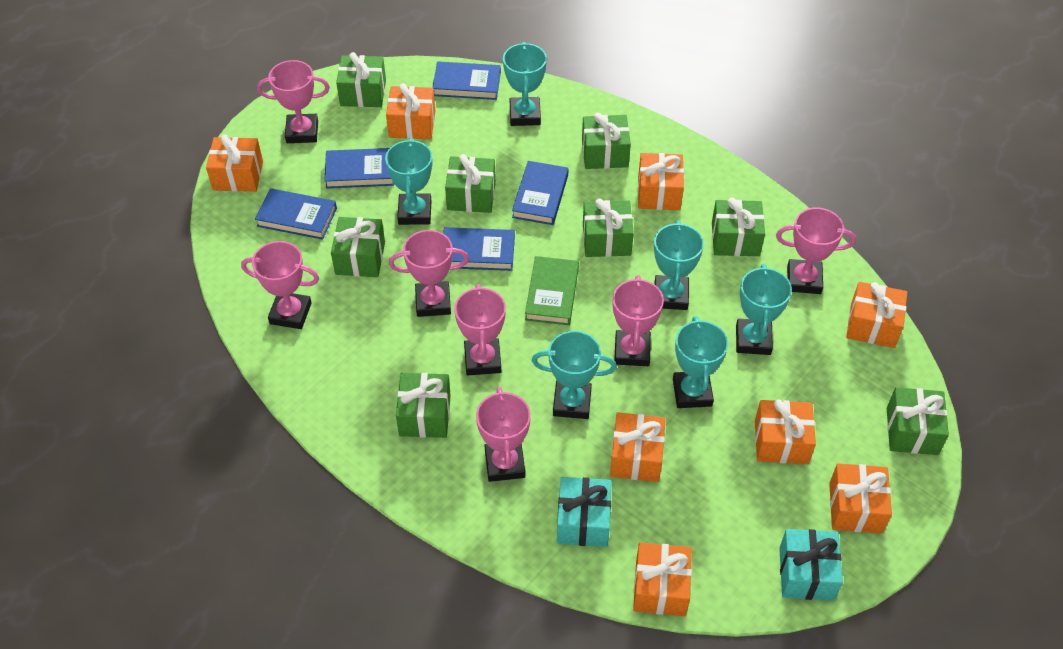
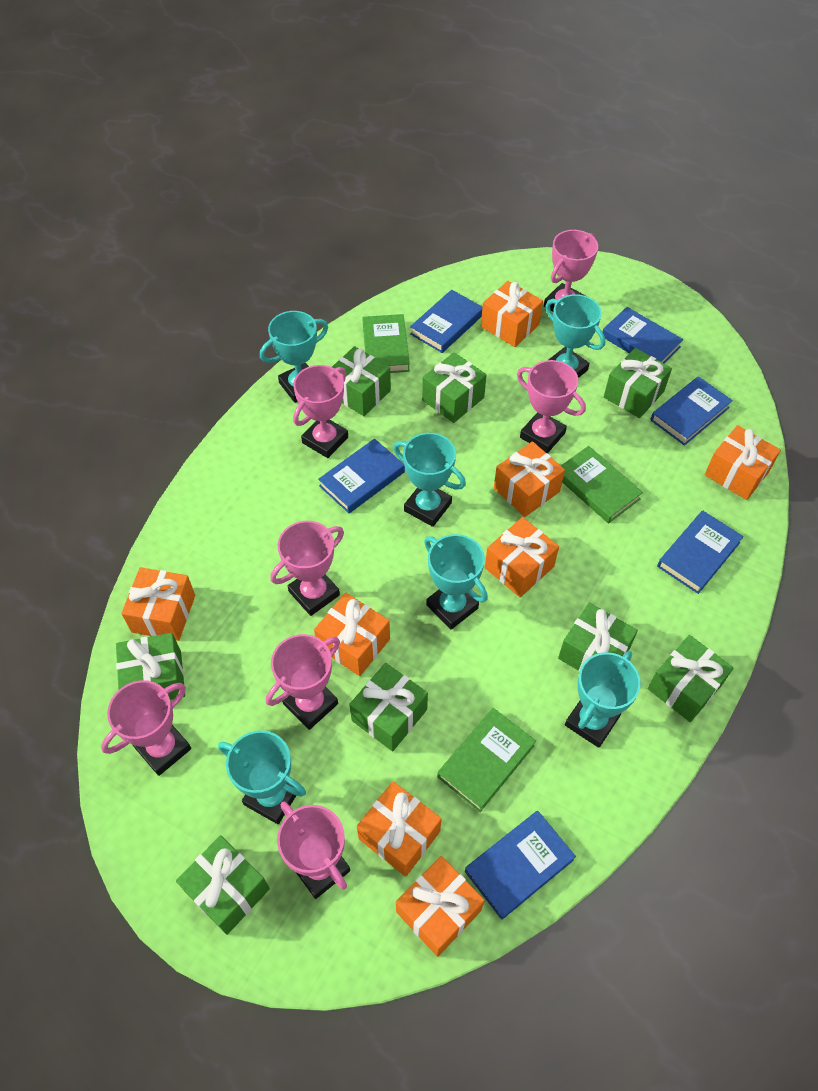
blue book: 5 -> 6
green book: 1 -> 3
turquoise gift: 2 -> 0

